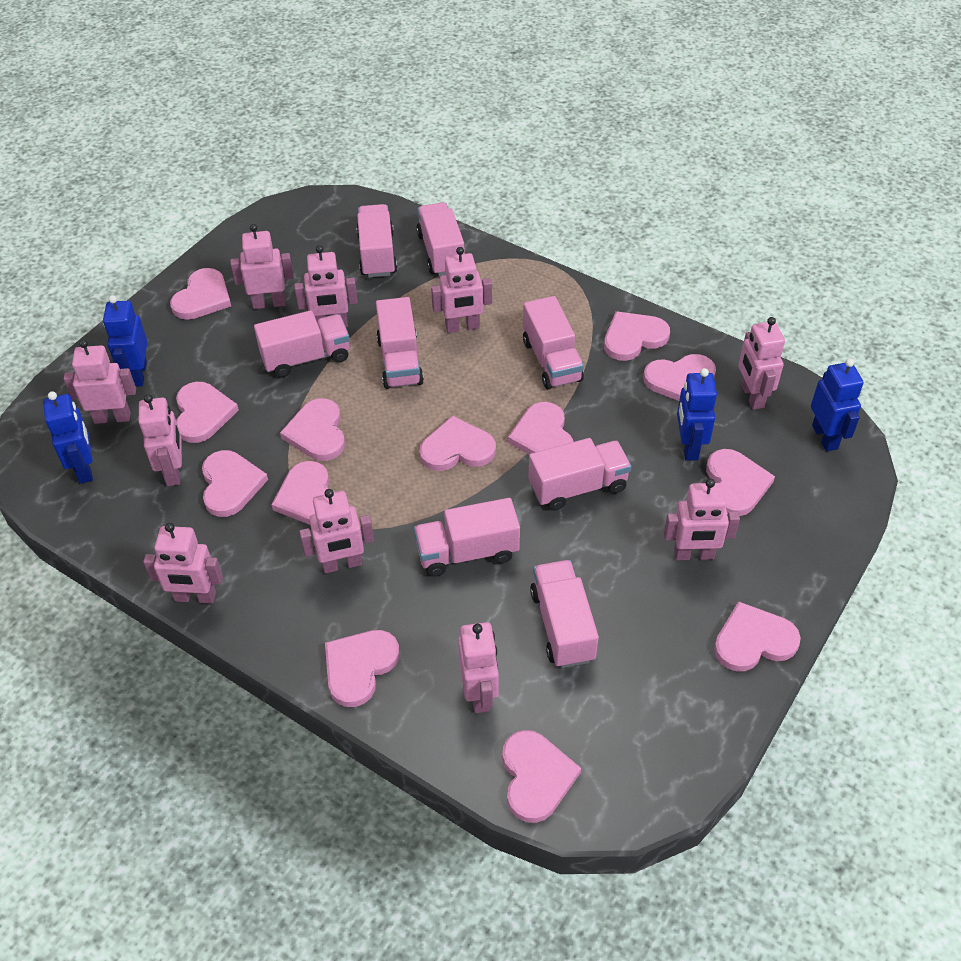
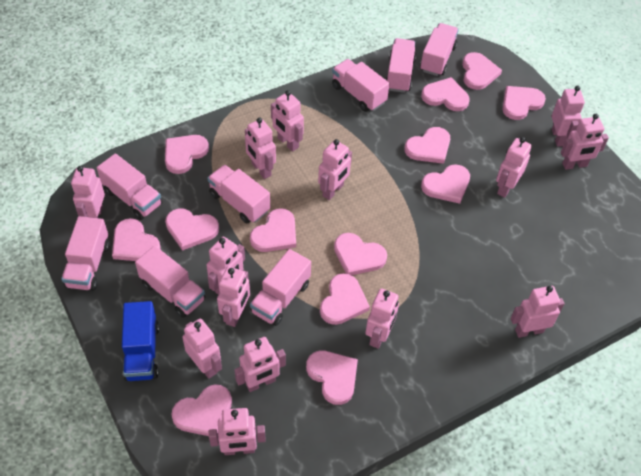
blue robot: 4 -> 0
blue truck: 0 -> 1
pink robot: 10 -> 14

